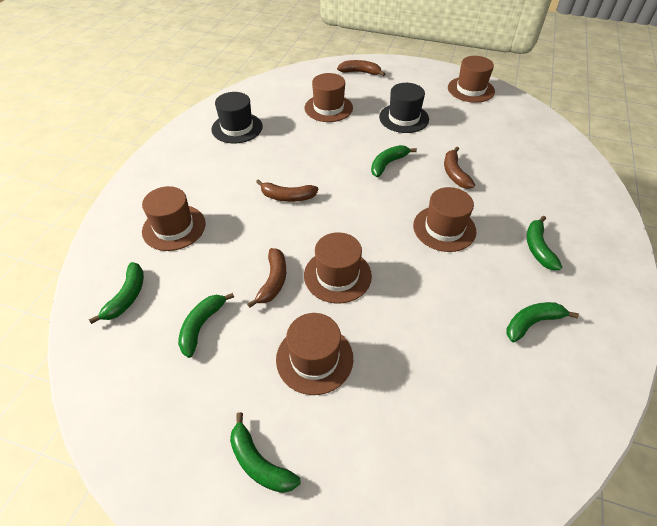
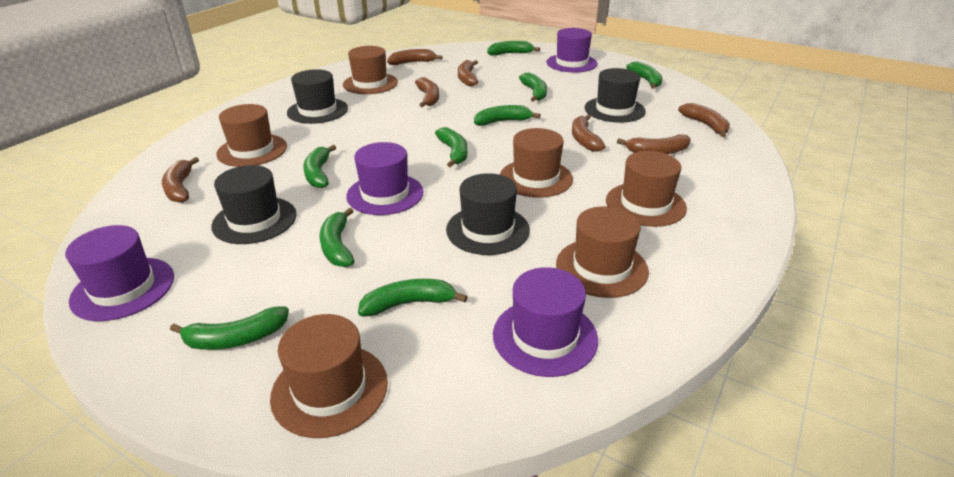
black hat: 2 -> 4
brown banana: 4 -> 7
green banana: 6 -> 9
purple hat: 0 -> 4

